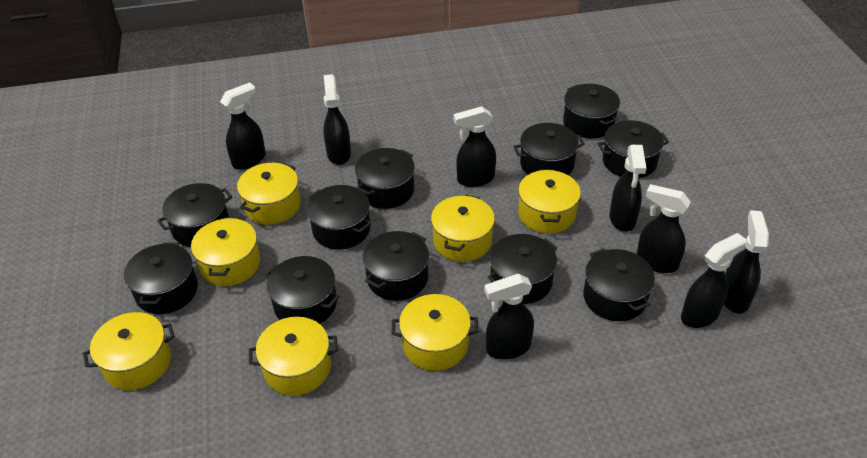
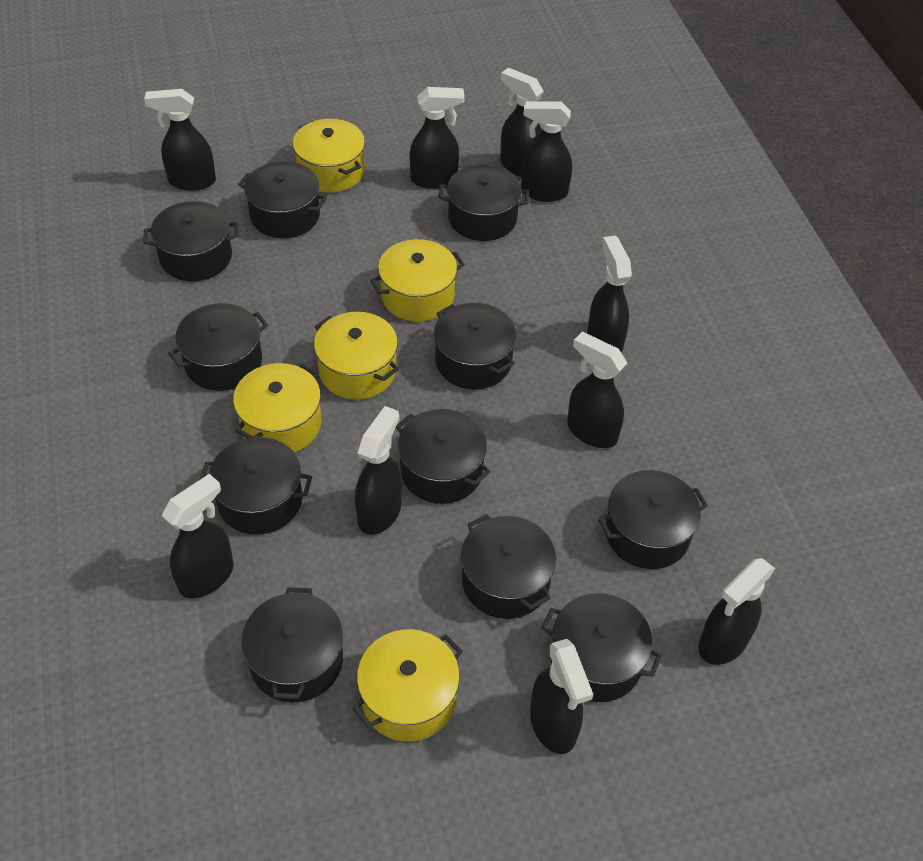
black spray bottle: 8 -> 10
yellow pot: 7 -> 5

